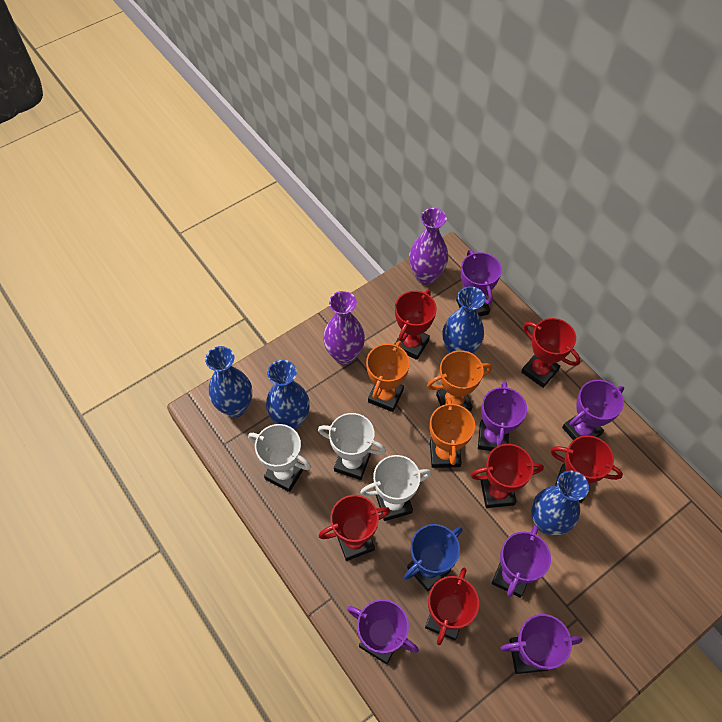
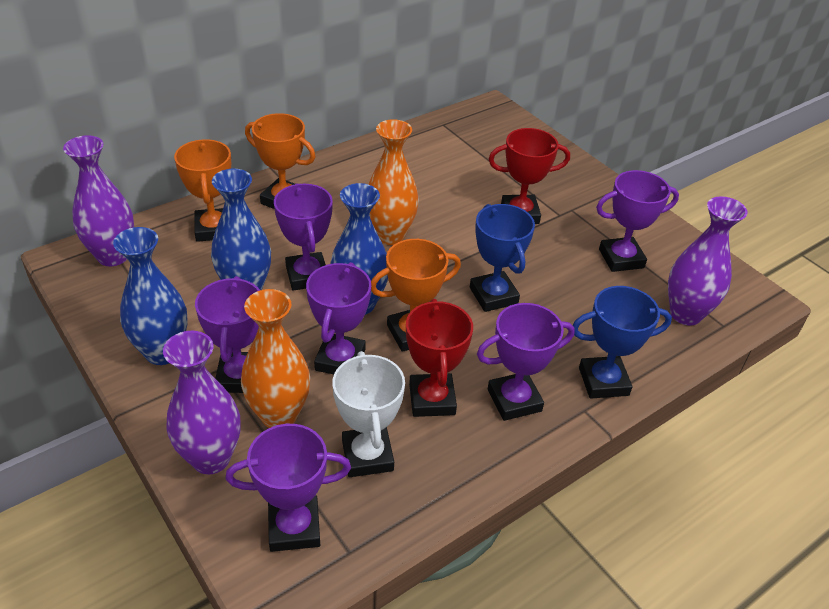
blue trophy: 1 -> 2
blue vase: 4 -> 3
orange vase: 0 -> 2
purple vase: 2 -> 3
red trophy: 6 -> 2
white trophy: 3 -> 1

